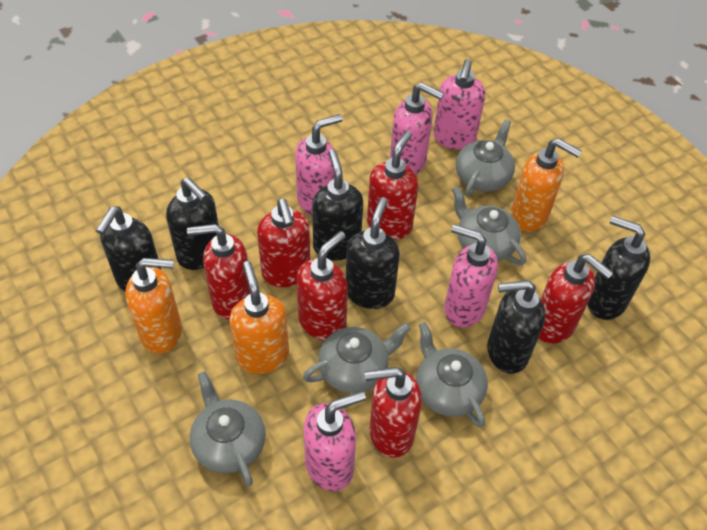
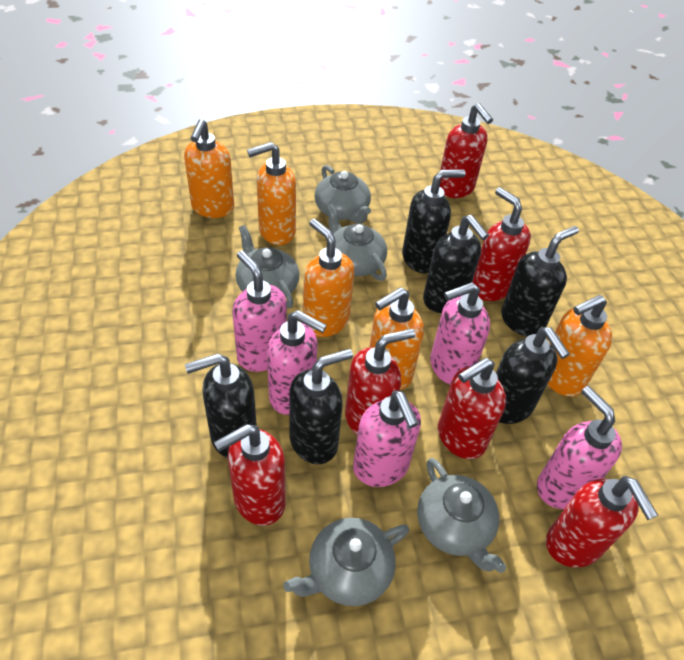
orange soap dispenser: 3 -> 5

